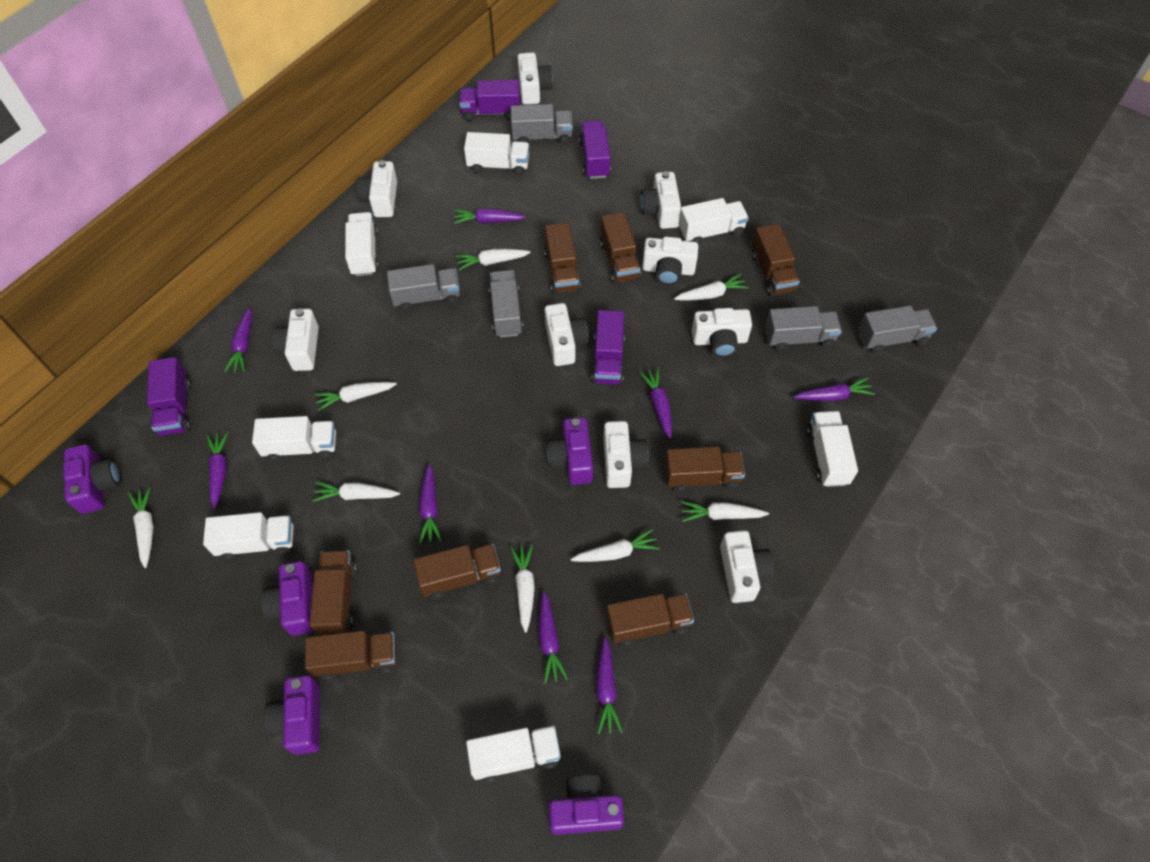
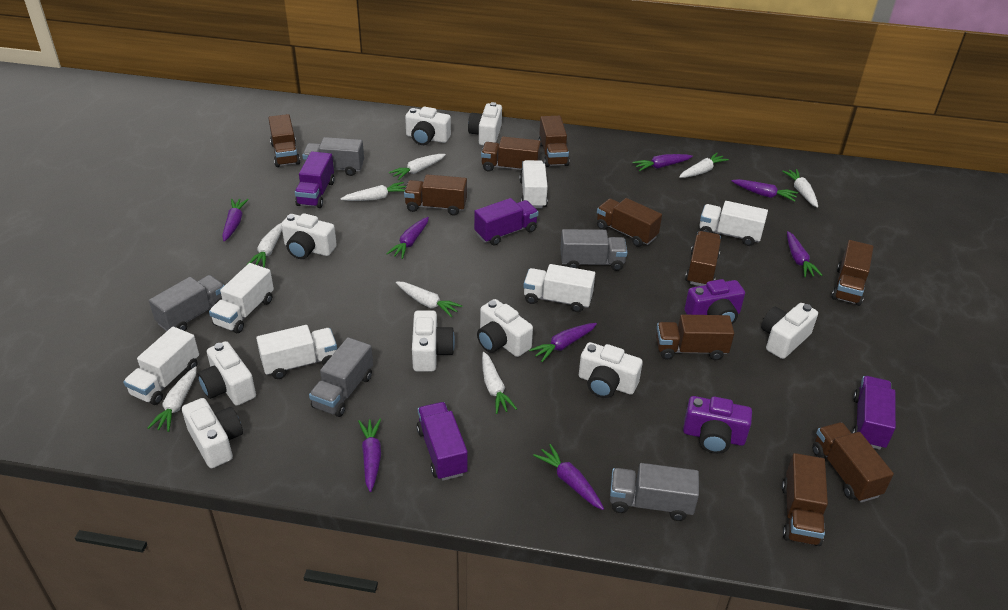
brown truck: 8 -> 10
purple camera: 5 -> 2
white truck: 7 -> 6

